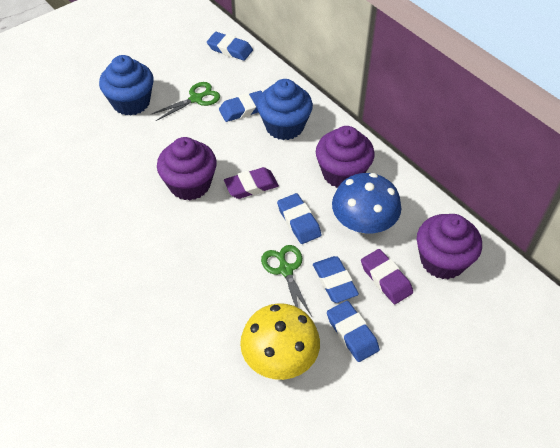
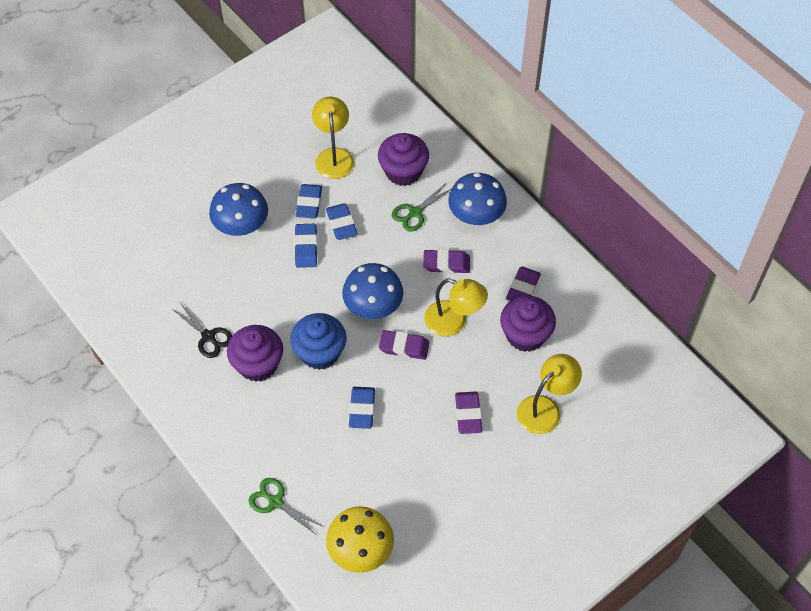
black scissors: 0 -> 1
blue cupcake: 2 -> 1
blue eraser: 5 -> 4
blue mushroom: 1 -> 3
purple eraser: 2 -> 4
yellow lamp: 0 -> 3

